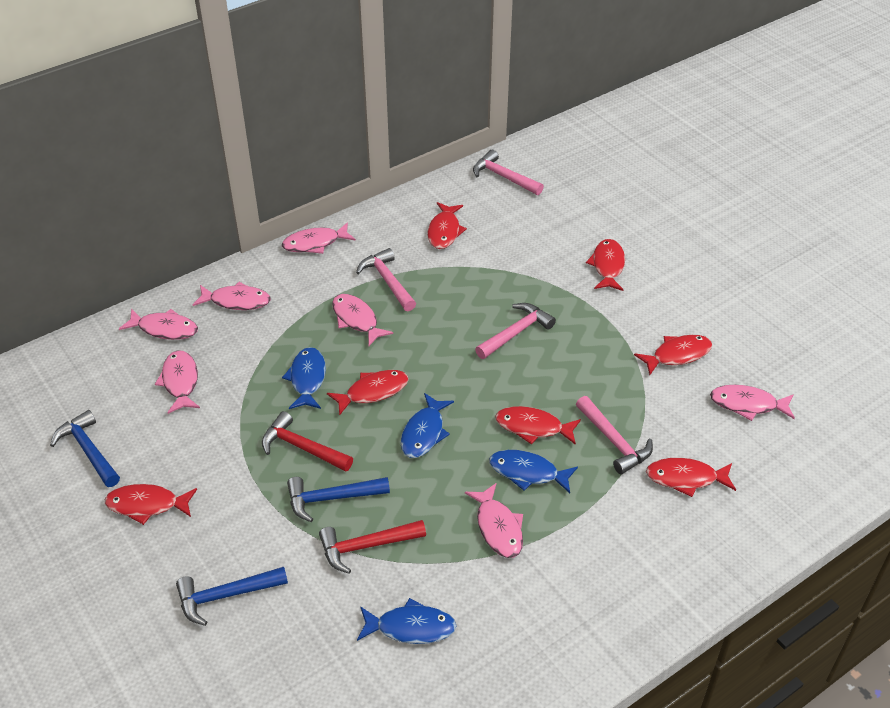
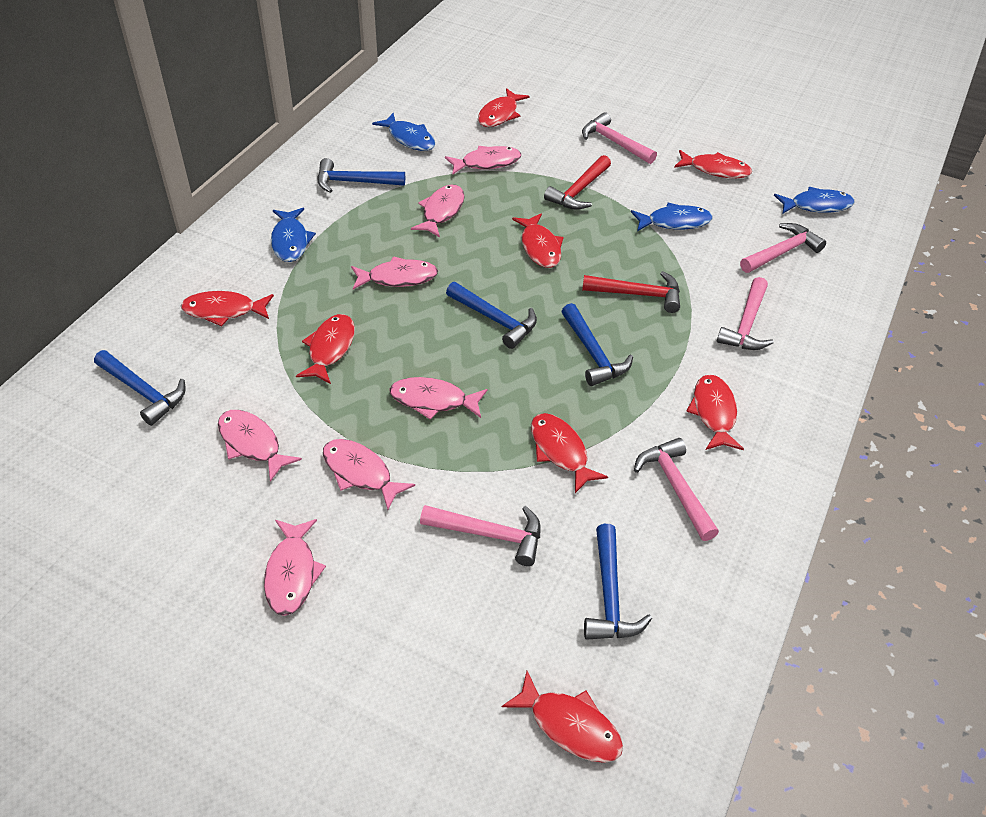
blue hammer: 3 -> 5
pink hammer: 4 -> 5
red fish: 7 -> 8

